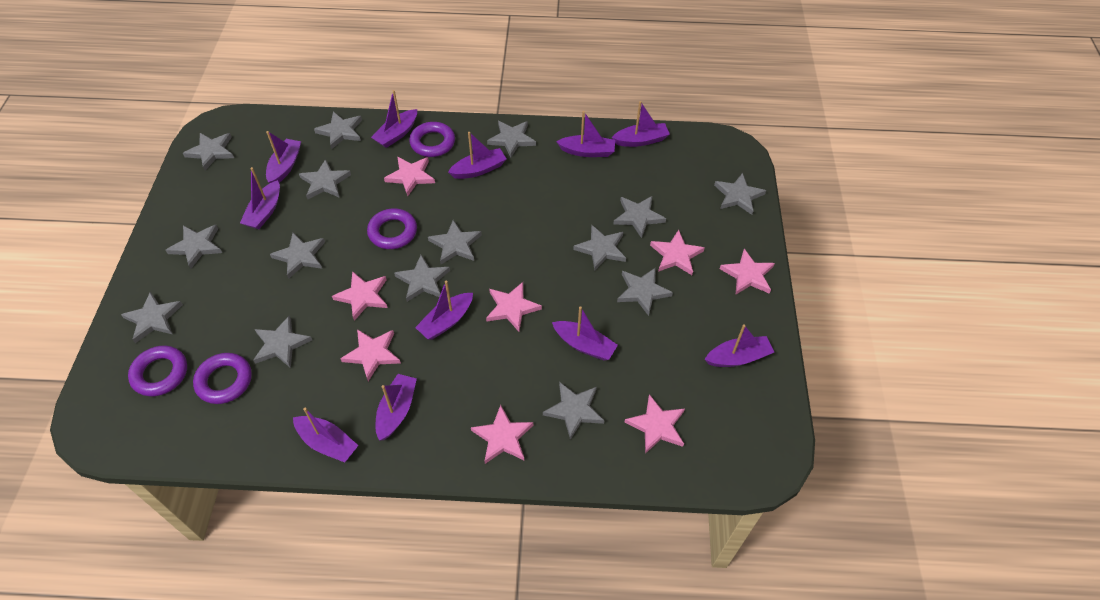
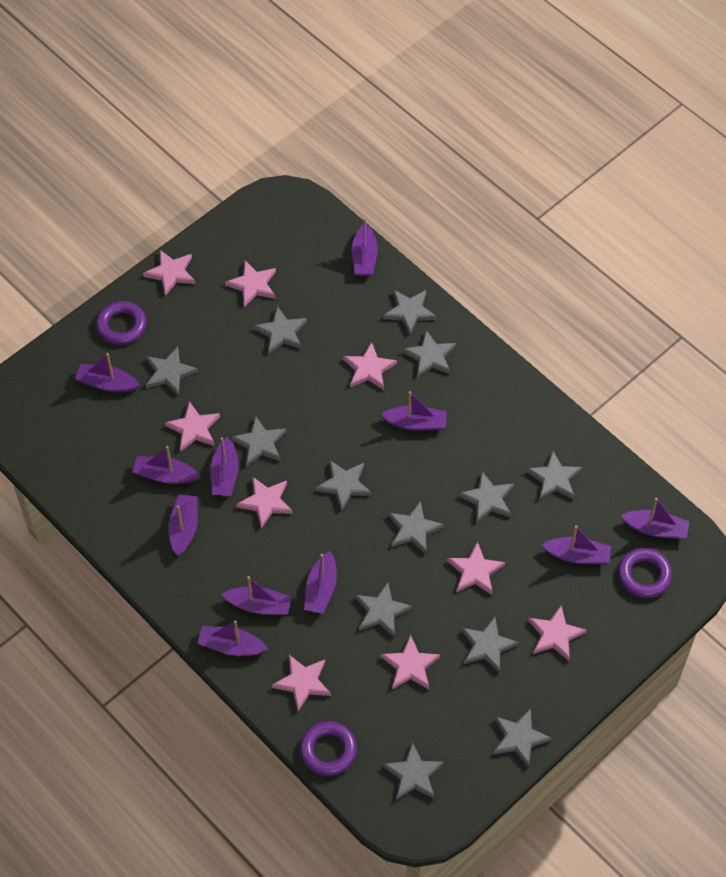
grey star: 15 -> 13
pink star: 8 -> 9
purple ring: 4 -> 3

